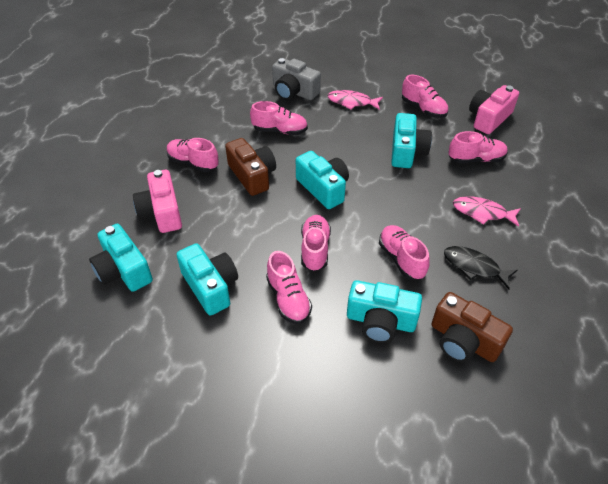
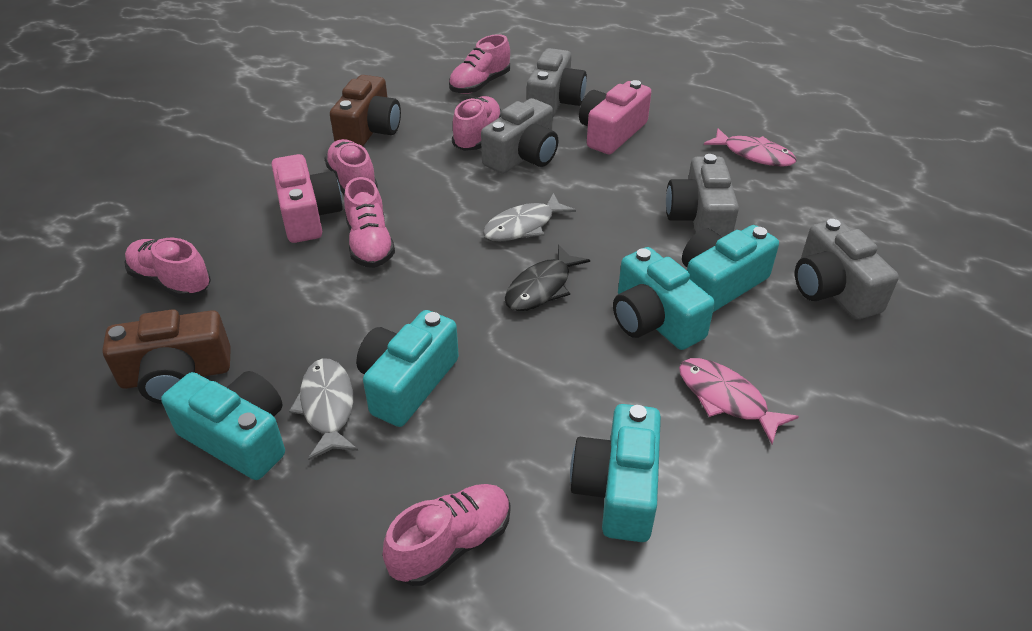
grey camera: 1 -> 4
grey fish: 0 -> 2
pink shoe: 7 -> 6

